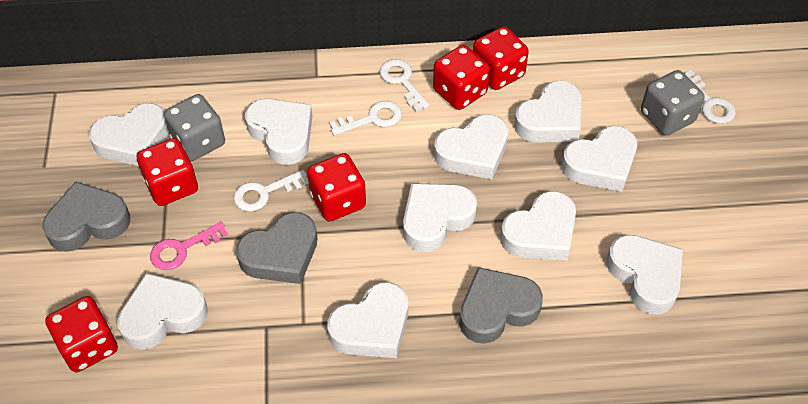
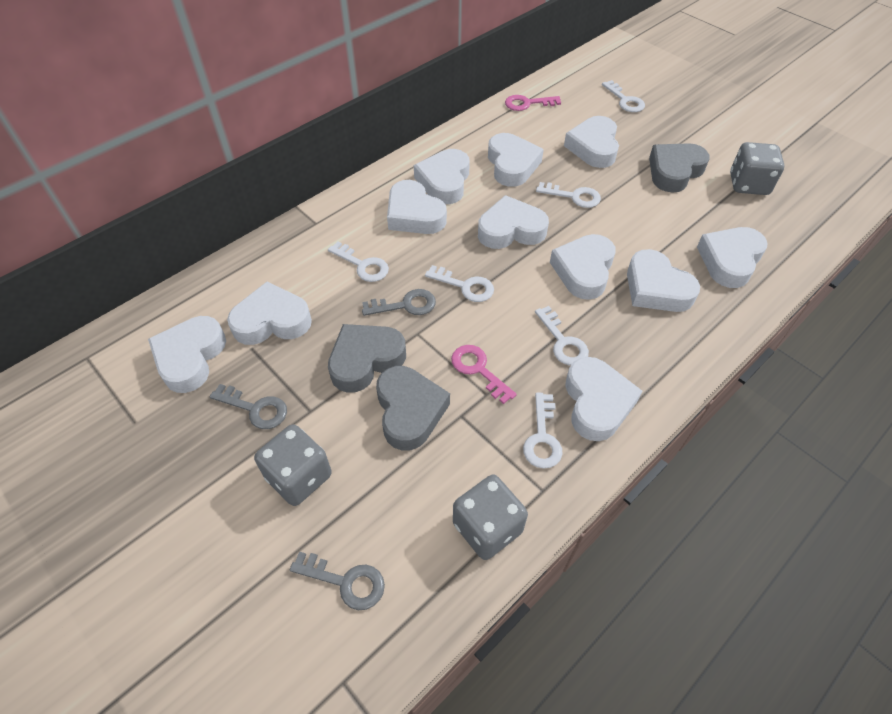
grey dice: 2 -> 3
grey key: 0 -> 3
pink key: 1 -> 2
red dice: 5 -> 0
white heart: 10 -> 11
white key: 4 -> 6

